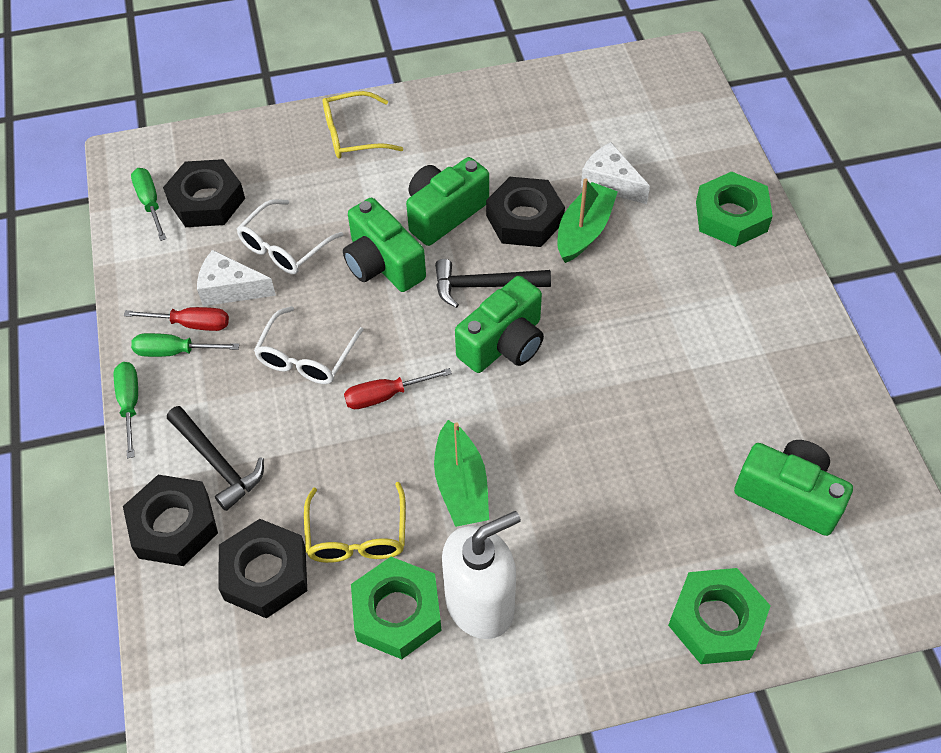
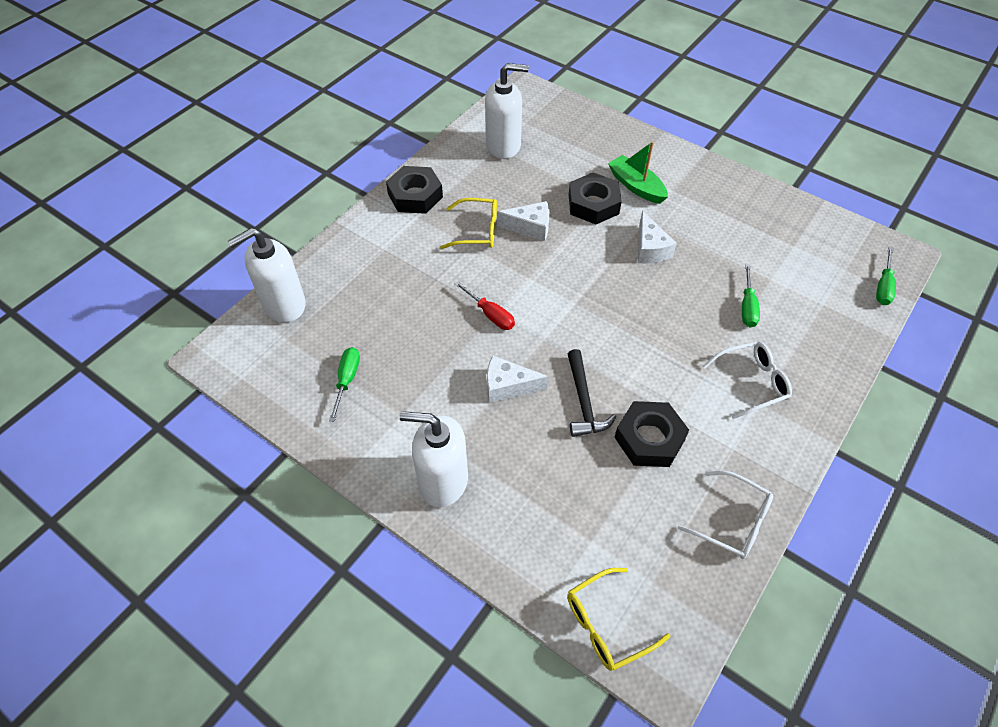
black hammer: 2 -> 1
black nut: 4 -> 3
green boat: 2 -> 1
green camera: 4 -> 0
green nut: 3 -> 0
red screwdriver: 2 -> 1
white cheese: 2 -> 3
white soap dispenser: 1 -> 3

